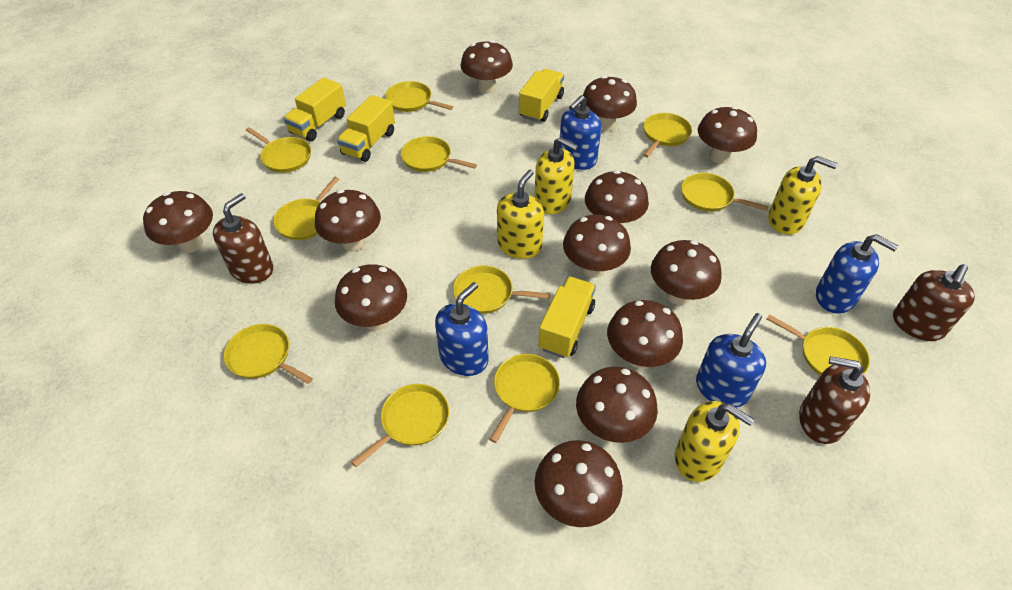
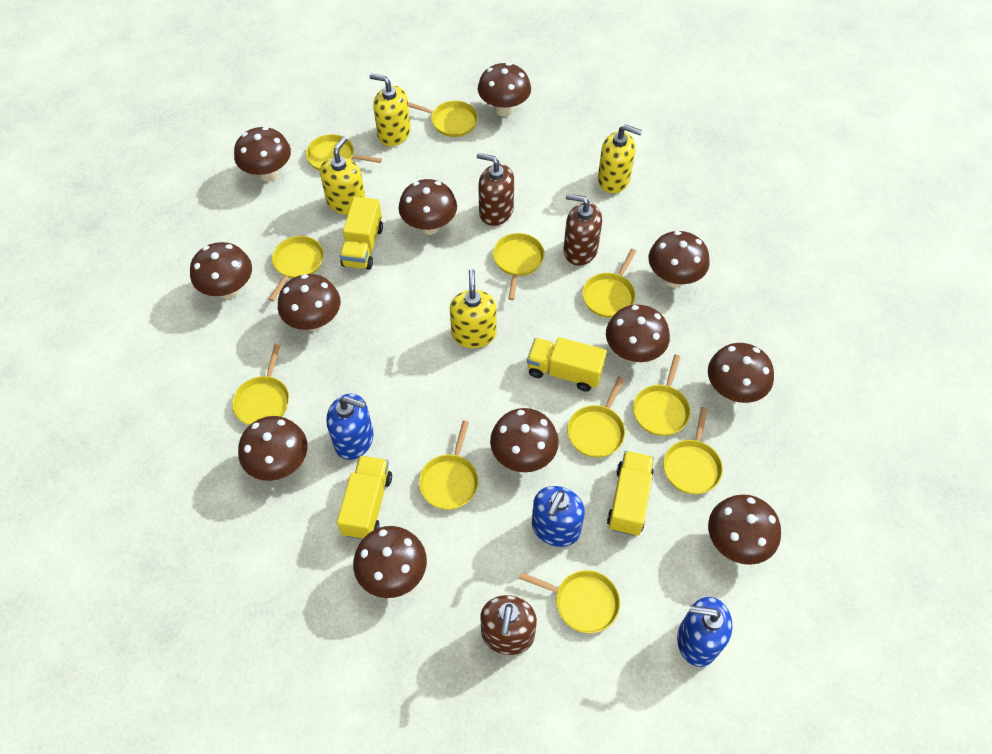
blue soap dispenser: 4 -> 3

